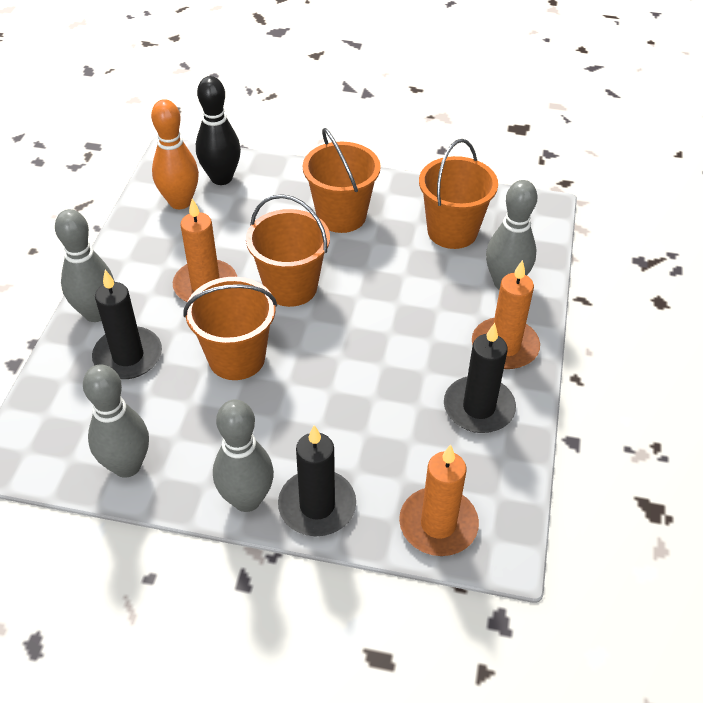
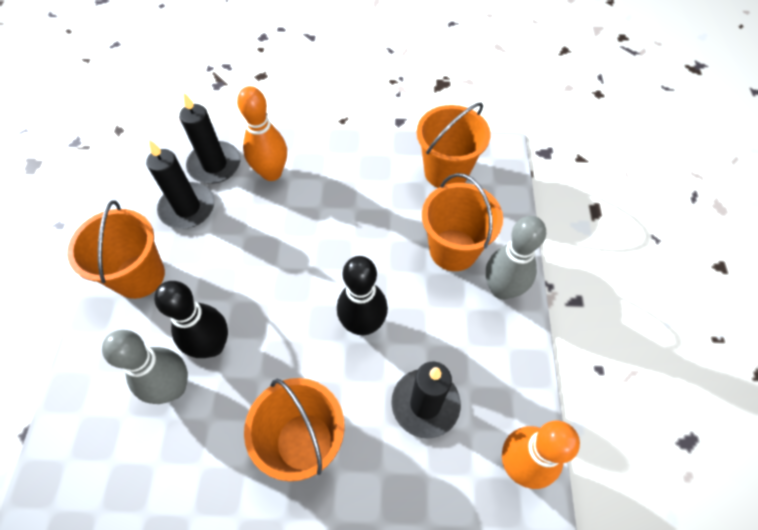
black bowling pin: 1 -> 2
grey bowling pin: 4 -> 2
orange bowling pin: 1 -> 2
orange candle: 3 -> 0

